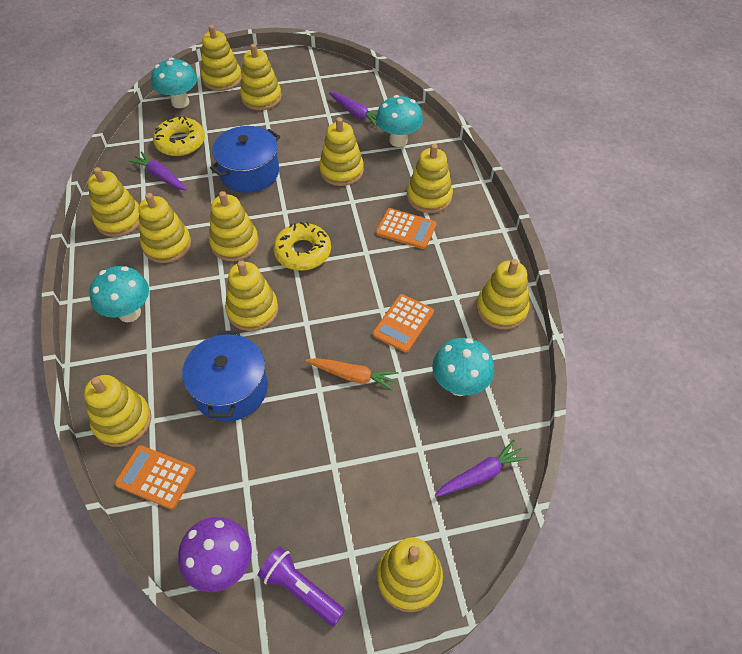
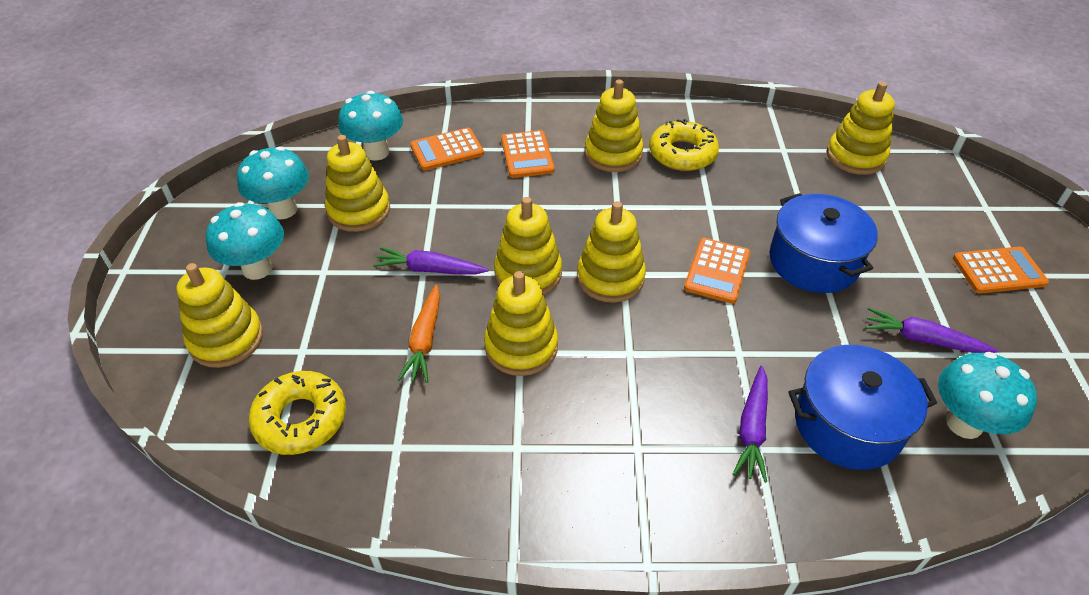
orange calculator: 3 -> 4
purple flashlight: 1 -> 0
purple mushroom: 1 -> 0
yellow stacking toy: 11 -> 7

